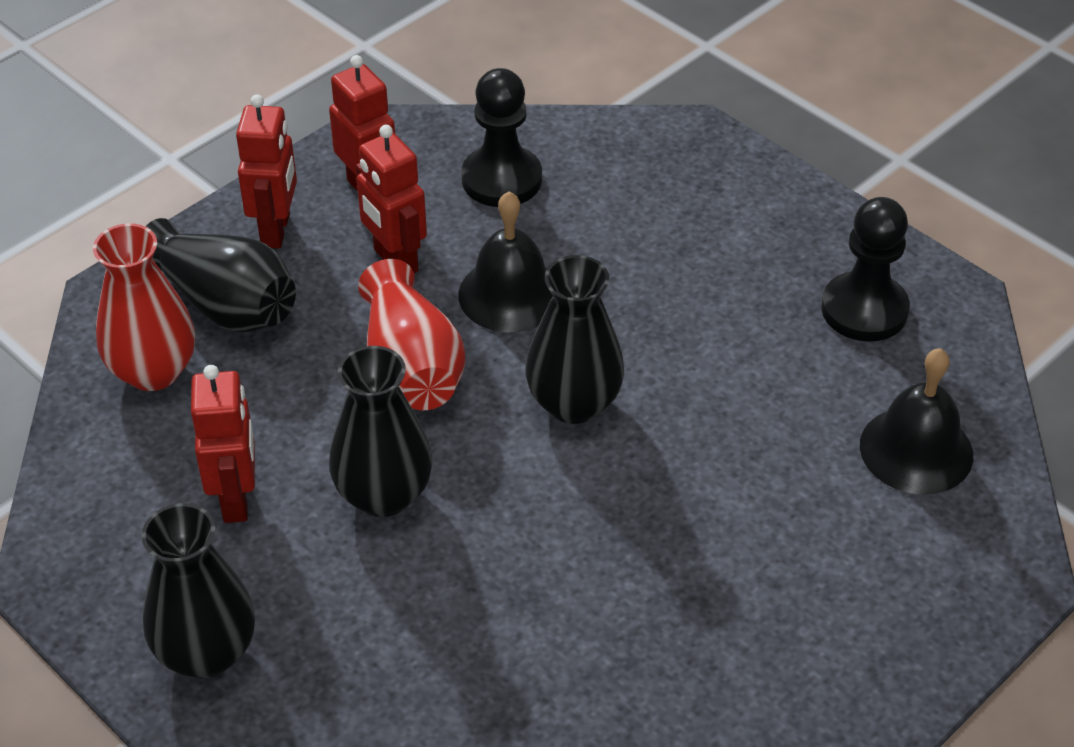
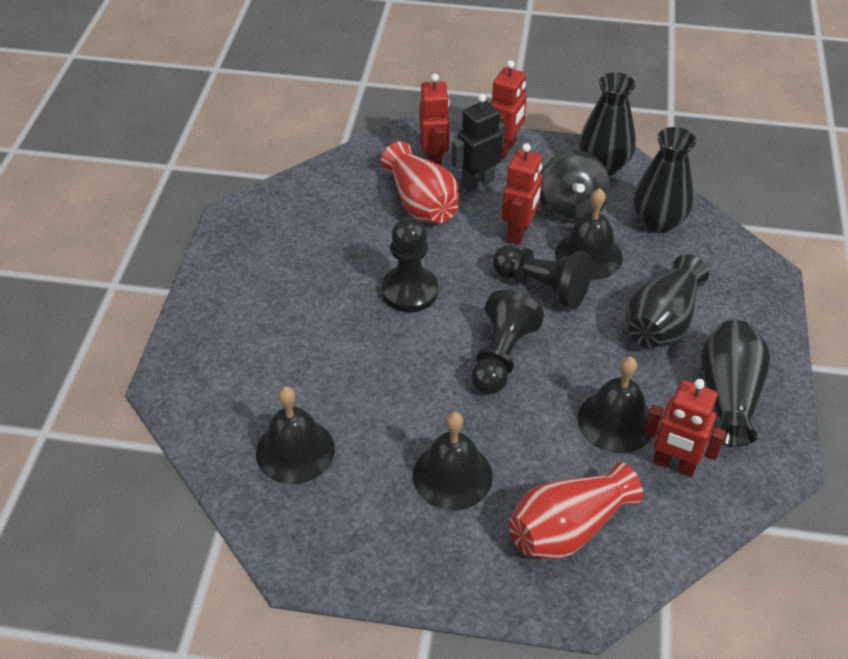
black bell: 2 -> 4
black pawn: 2 -> 3
black robot: 0 -> 1
black spinning top: 0 -> 1

